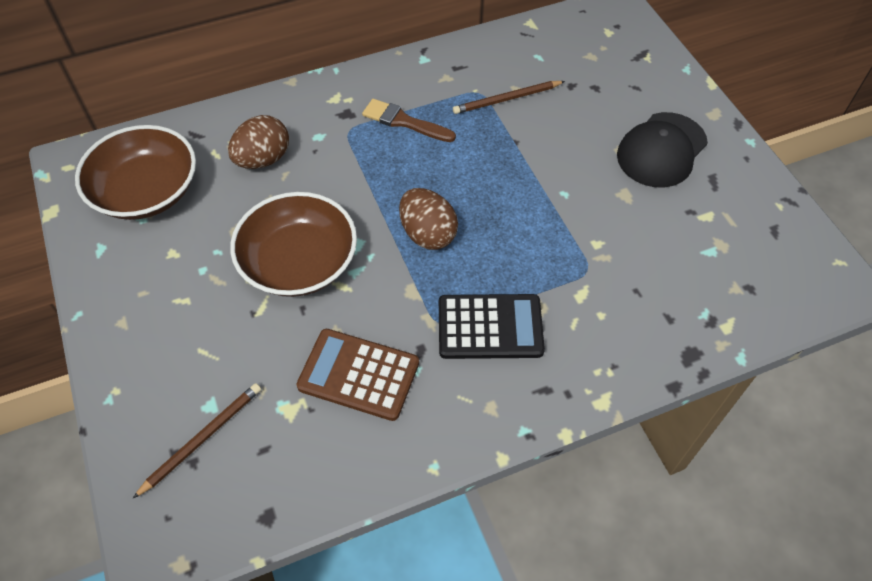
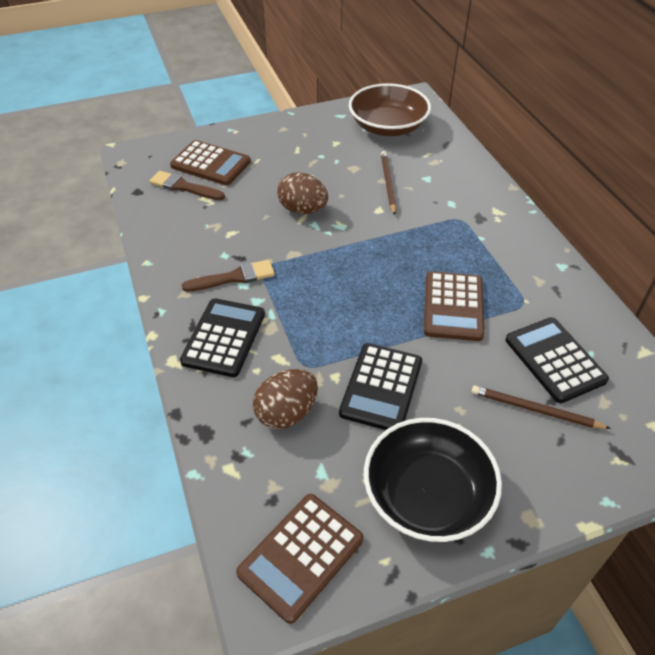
black bowl: 0 -> 1
black calculator: 1 -> 3
black cap: 1 -> 0
brown bowl: 2 -> 1
brown brush: 1 -> 2
brown calculator: 1 -> 3

